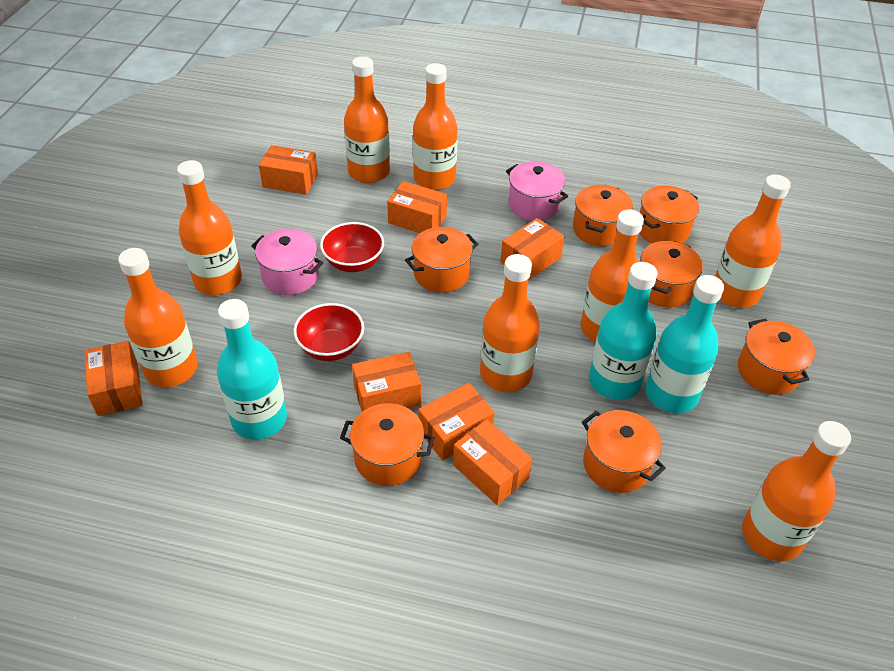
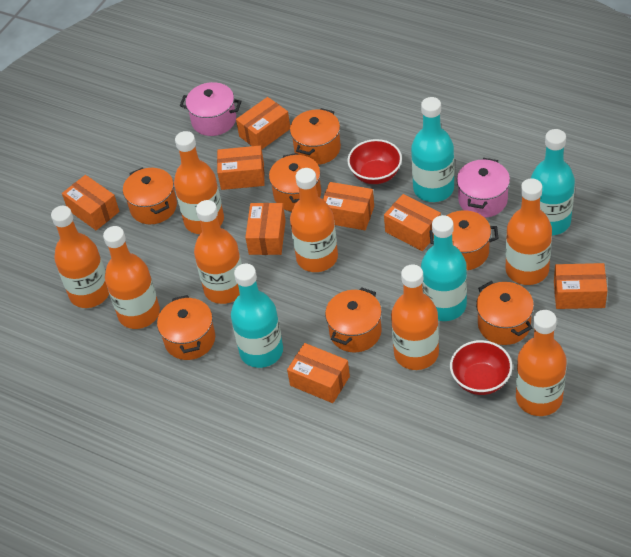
orange box: 7 -> 8
turquoise bottle: 3 -> 4

